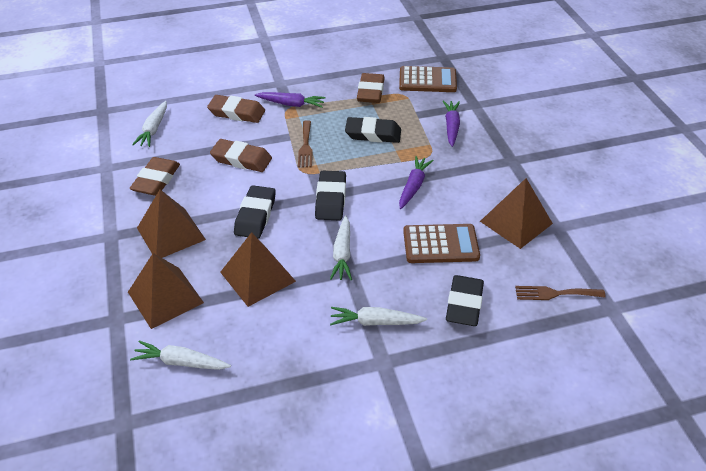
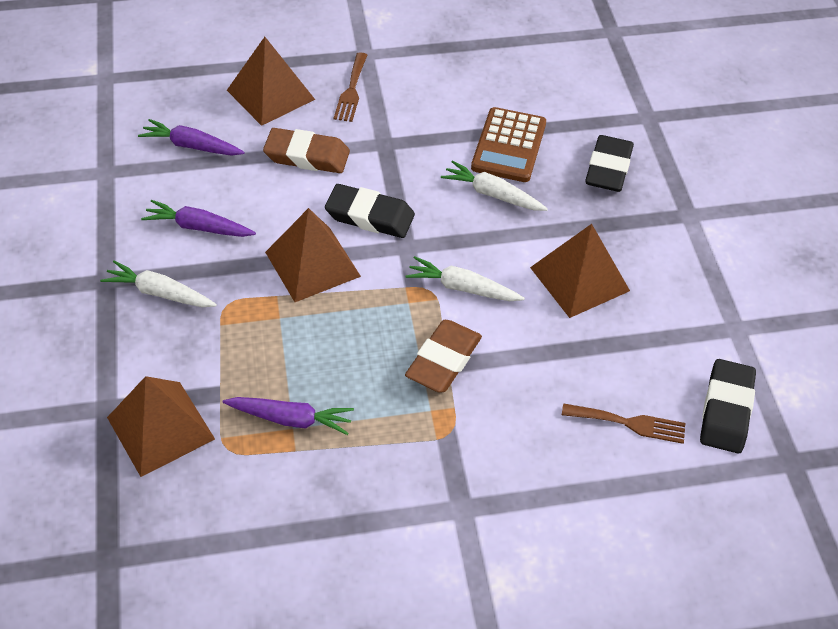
black eraser: 4 -> 3
brown calculator: 2 -> 1
brown eraser: 4 -> 2
white carrot: 4 -> 3

